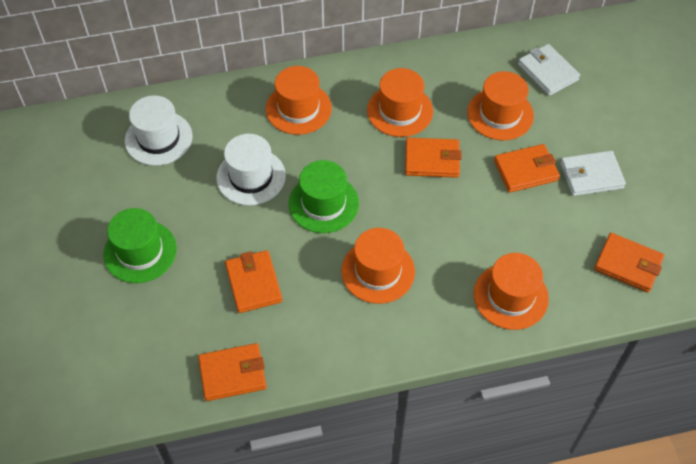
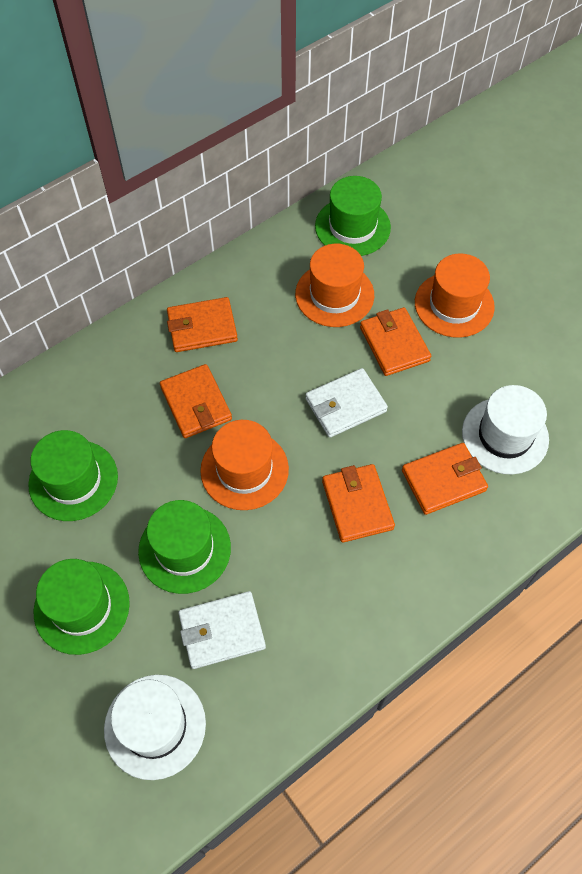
green hat: 2 -> 4
orange hat: 5 -> 3

